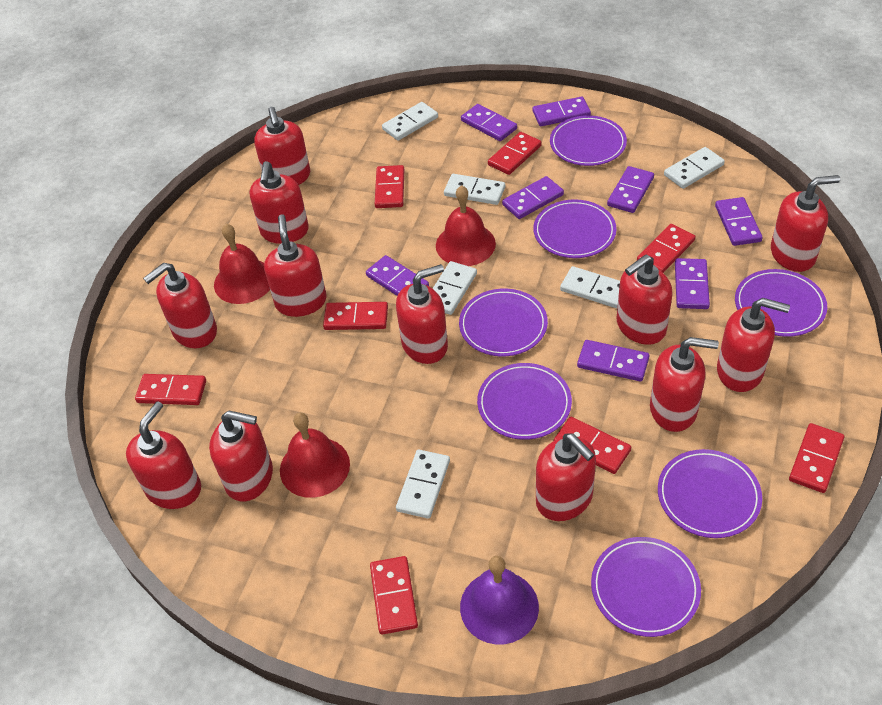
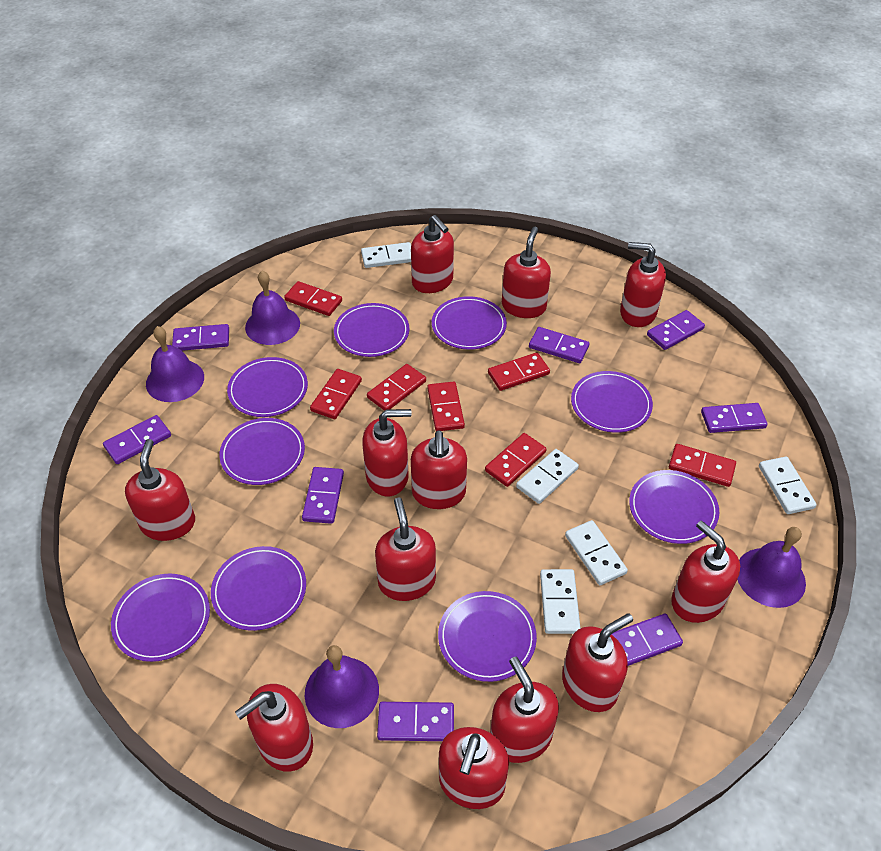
purple bell: 1 -> 4
purple plate: 7 -> 9
red bell: 3 -> 0
red domino: 8 -> 7
white domino: 6 -> 5

